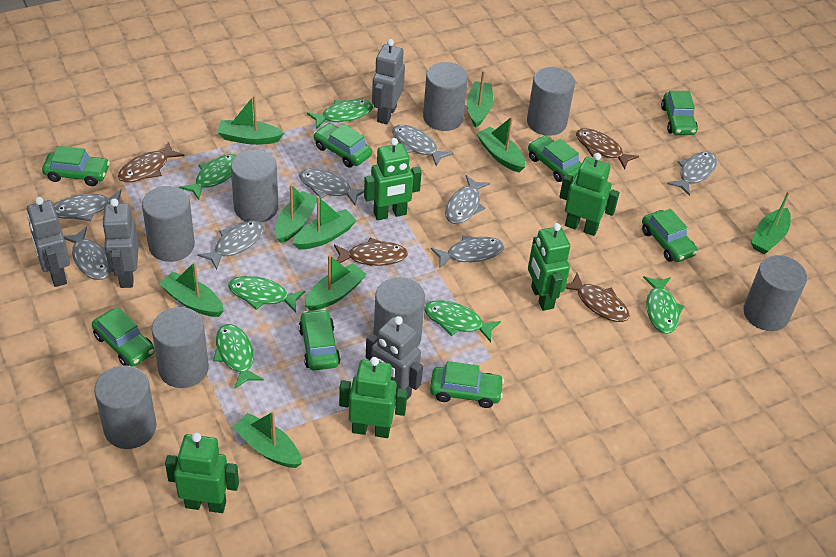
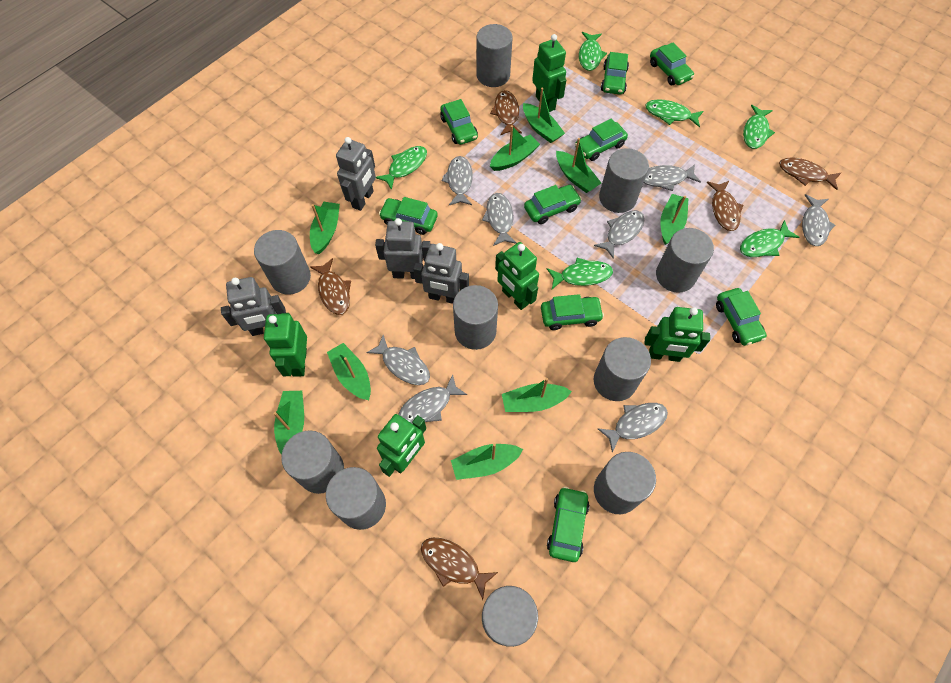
brown fish: 4 -> 5
green car: 8 -> 9
grey cylinder: 8 -> 10

